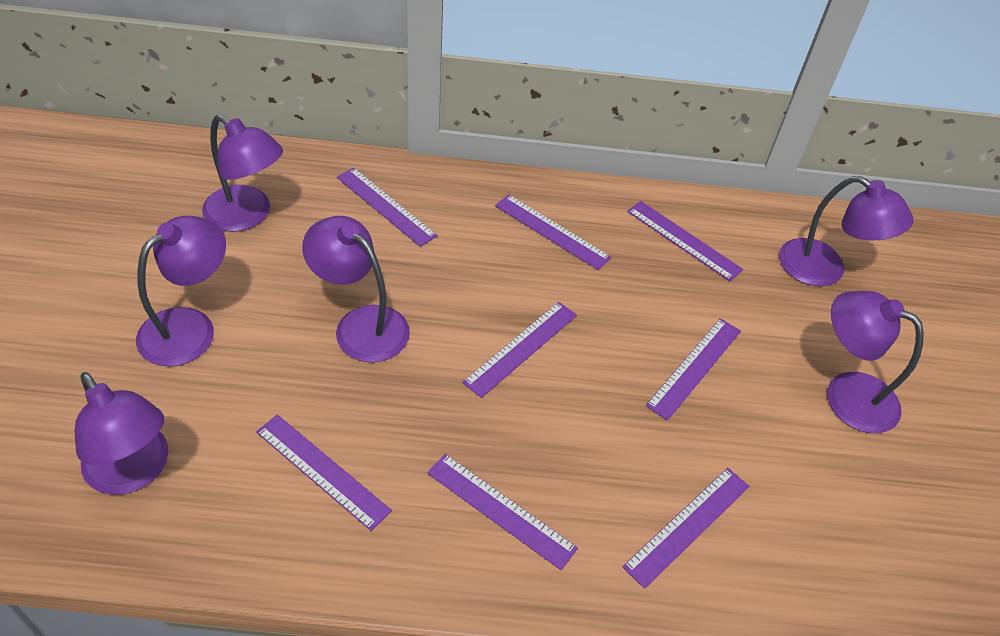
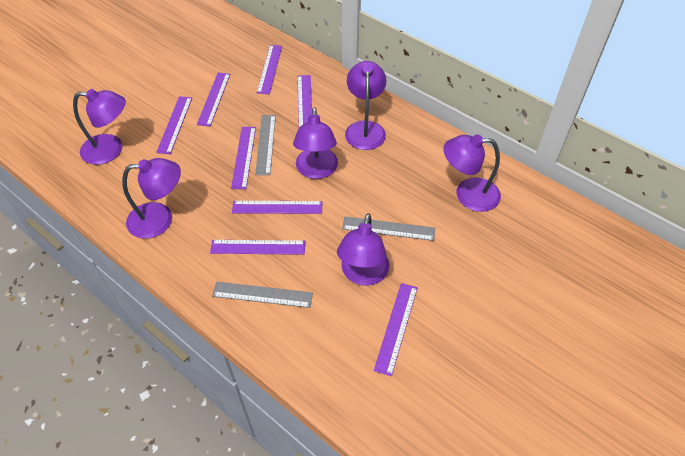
grey ruler: 0 -> 3

